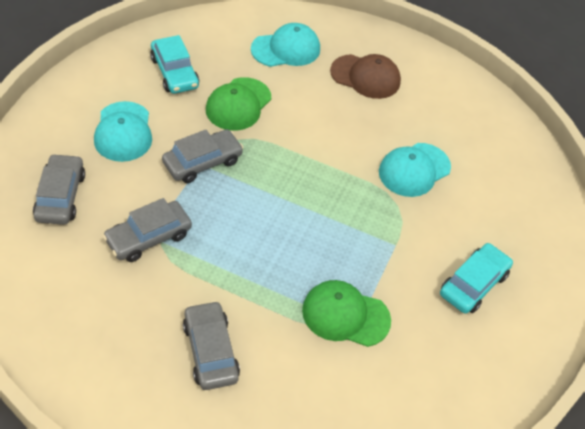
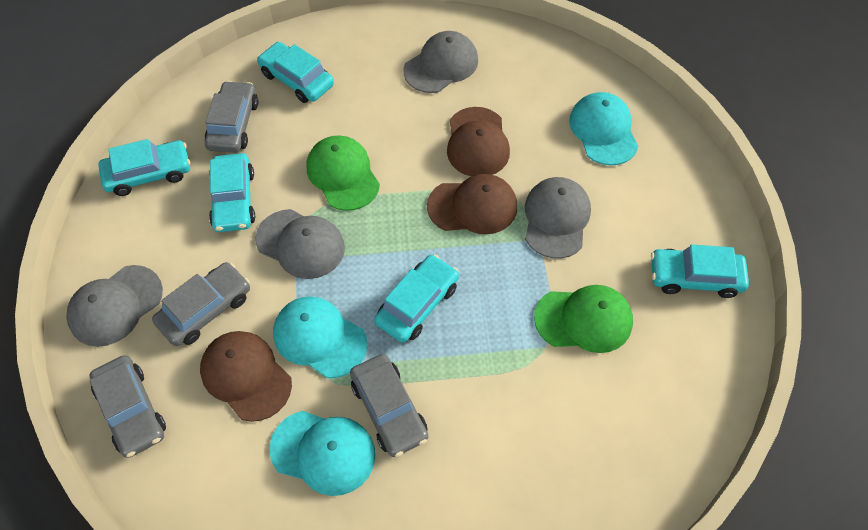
brown cap: 1 -> 3
grey cap: 0 -> 4
turquoise car: 2 -> 5

